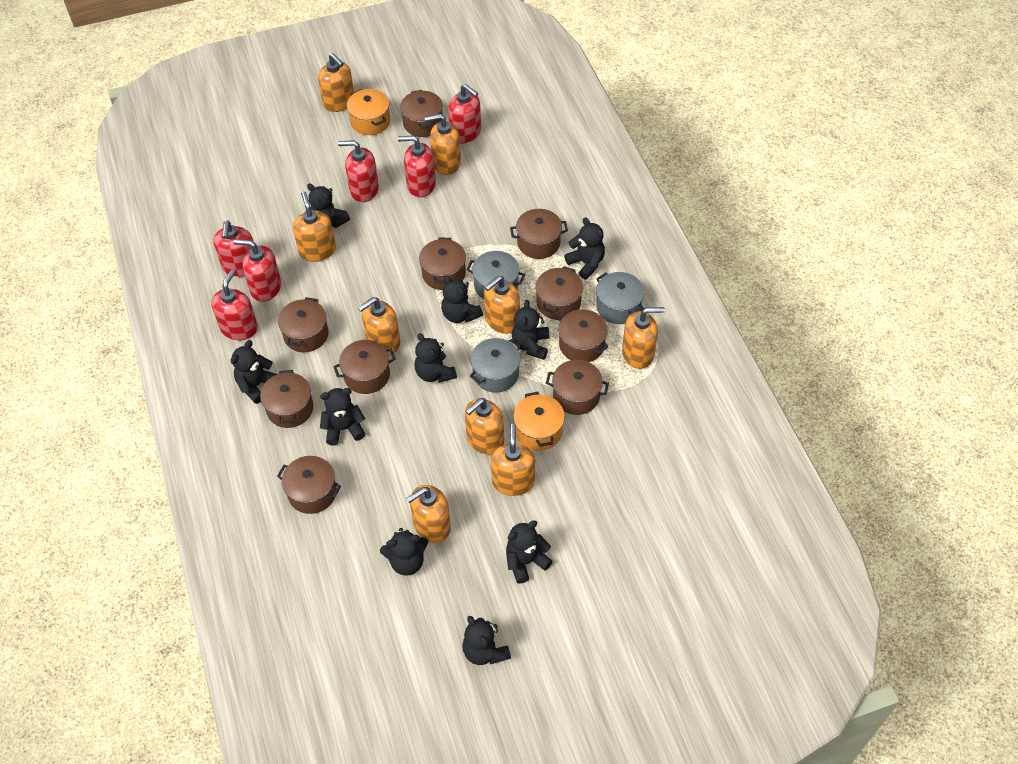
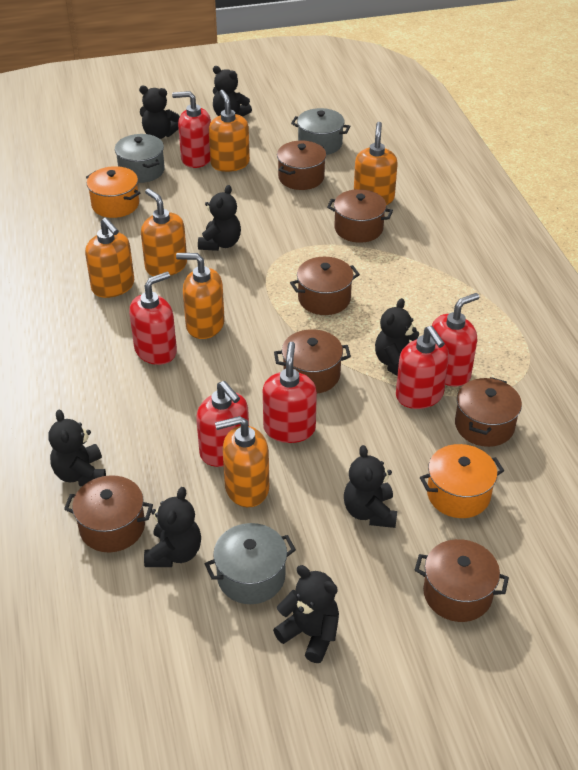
black teddy bear: 10 -> 8
brown pot: 10 -> 7
orange soap dispenser: 9 -> 6

